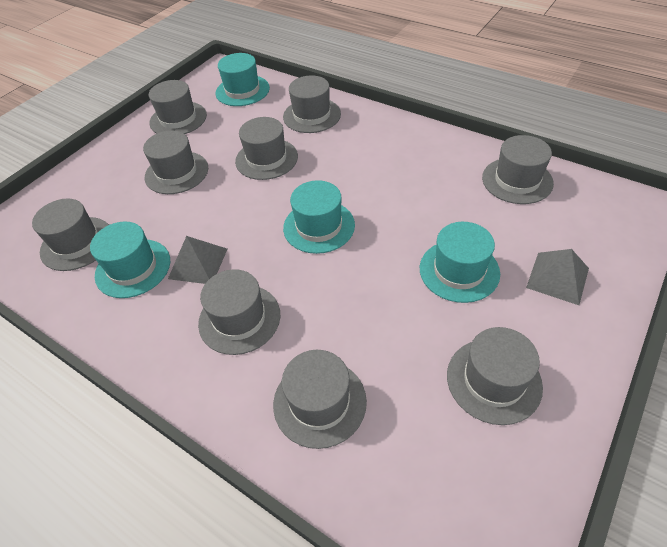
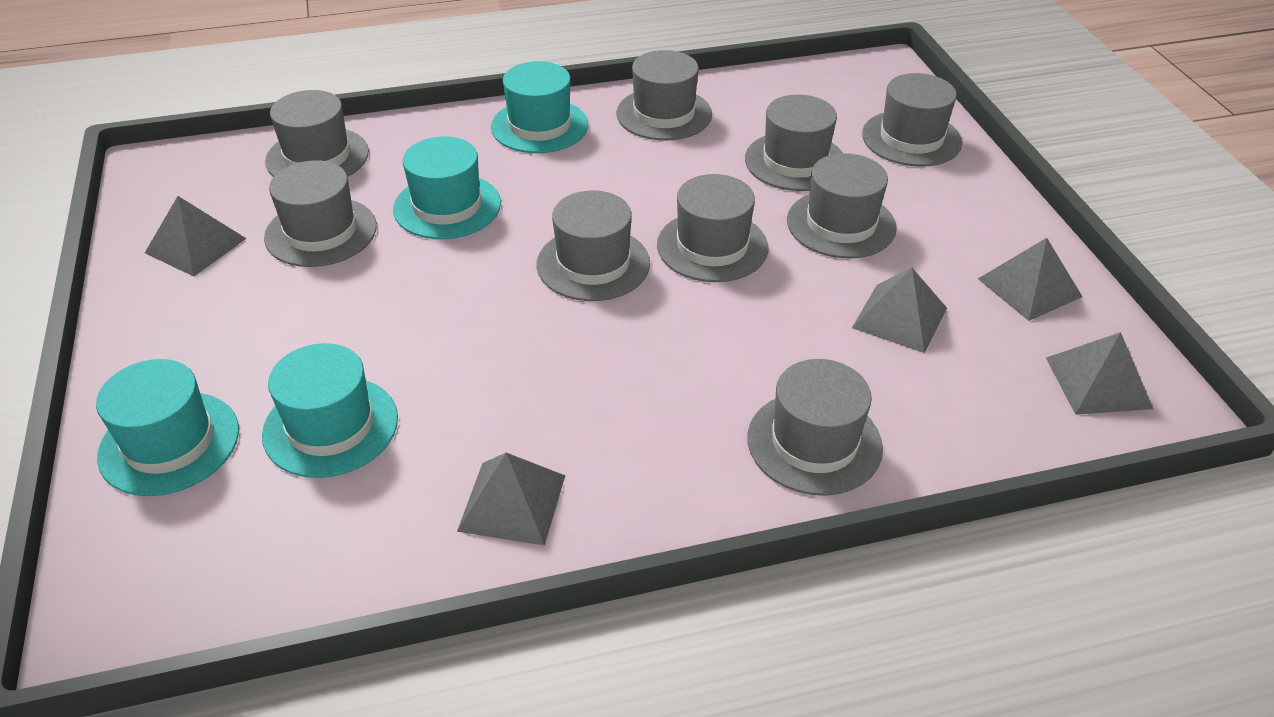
grey pyramid: 2 -> 5

